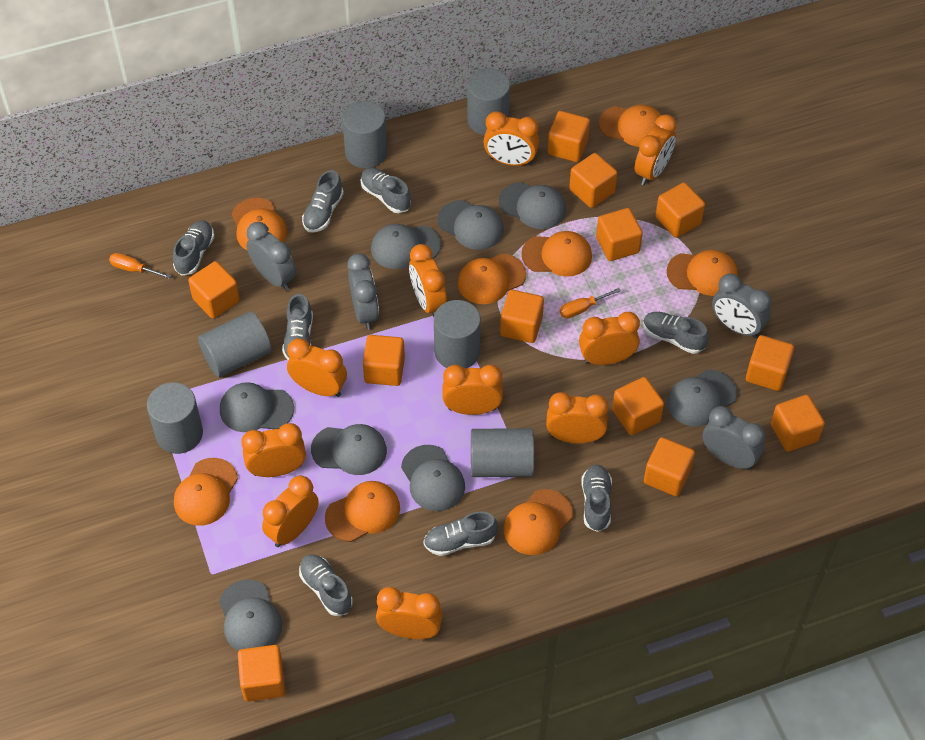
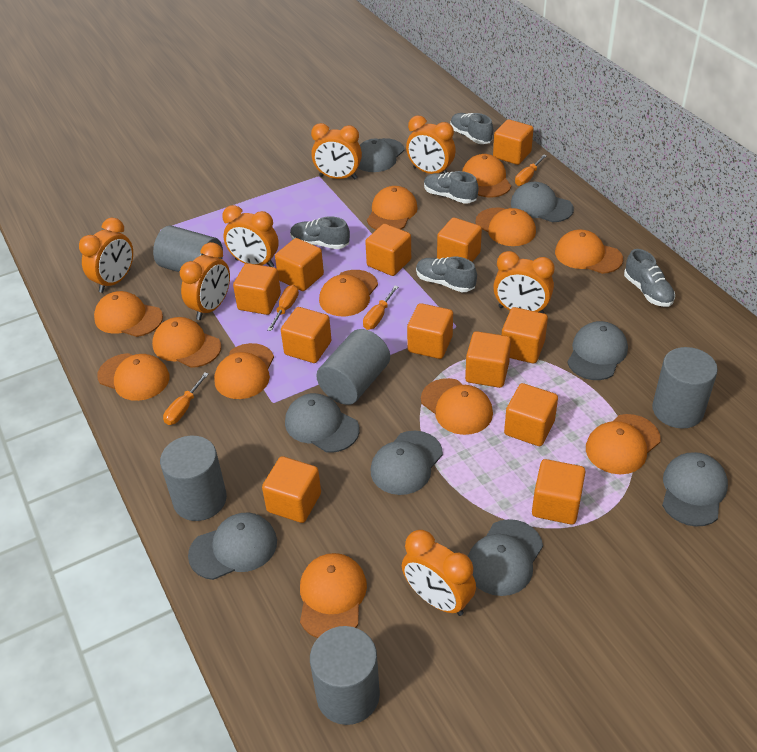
grey clock: 4 -> 0
grey cylinder: 6 -> 5
grey shoe: 8 -> 5
orange cap: 8 -> 12
orange clock: 10 -> 7
orange screwdriver: 2 -> 4

